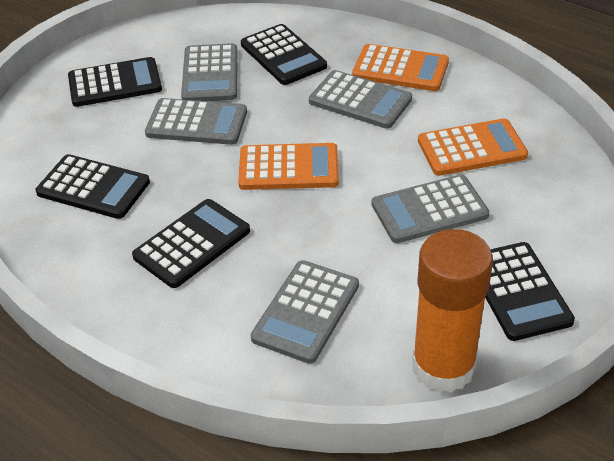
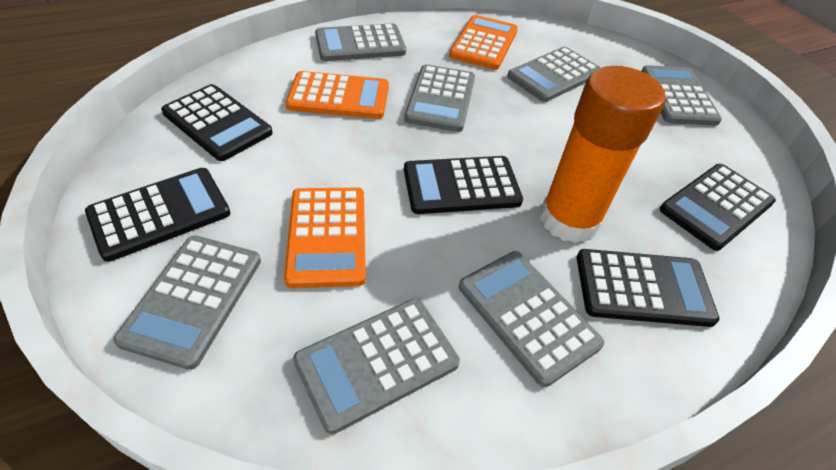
grey calculator: 5 -> 7

